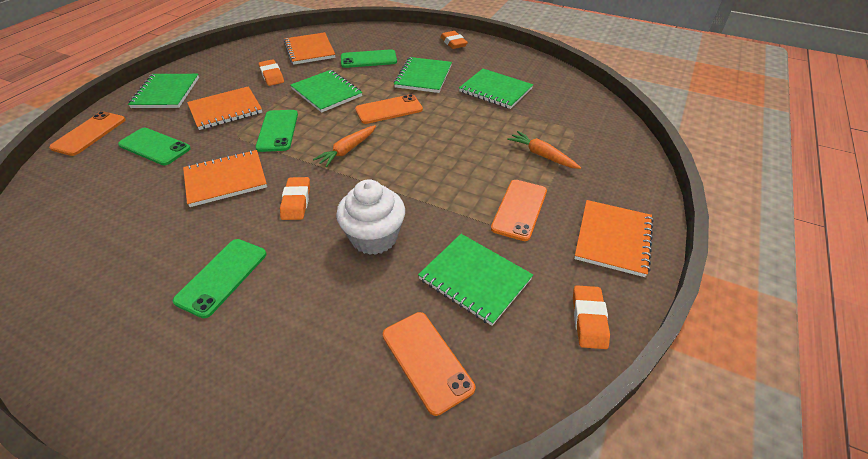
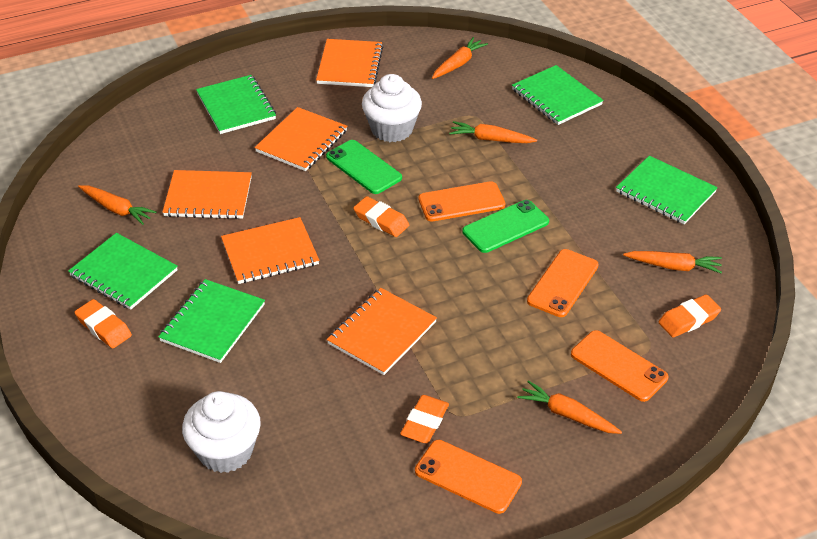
green phone: 4 -> 2
orange carrot: 2 -> 5
orange notebook: 4 -> 5
white cupcake: 1 -> 2

